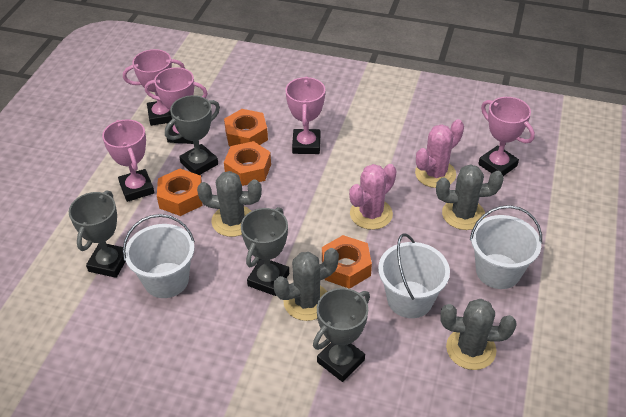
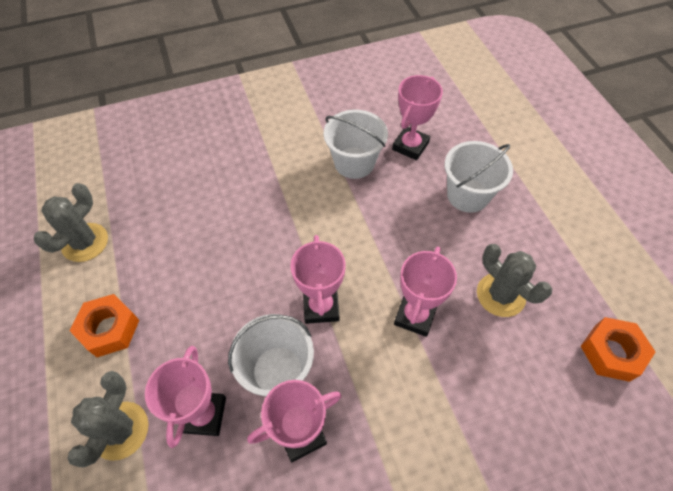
grey cactus: 4 -> 3
grey trophy: 4 -> 0
orange nut: 4 -> 2
pink cactus: 2 -> 0

